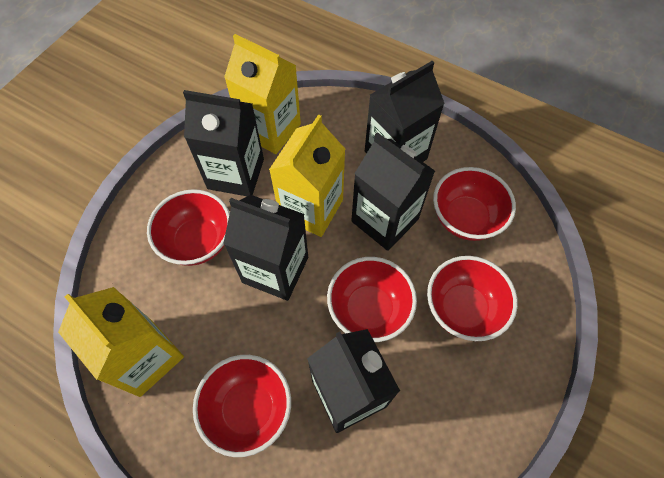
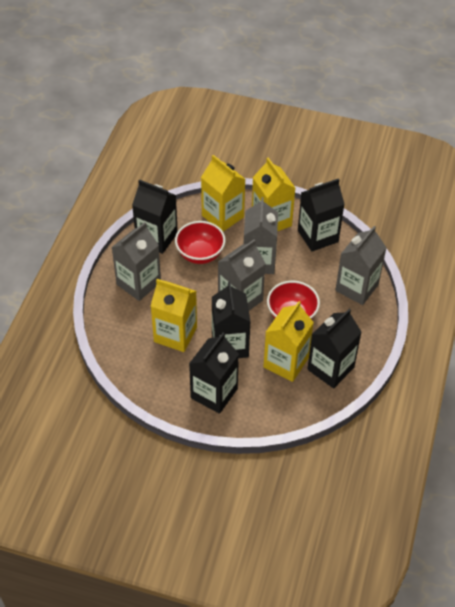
grey carton: 0 -> 4
red bowl: 5 -> 2
yellow carton: 3 -> 4

